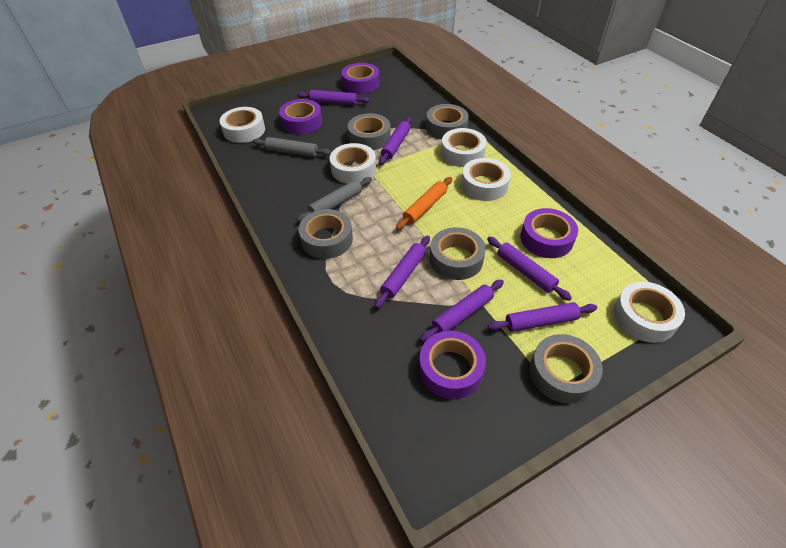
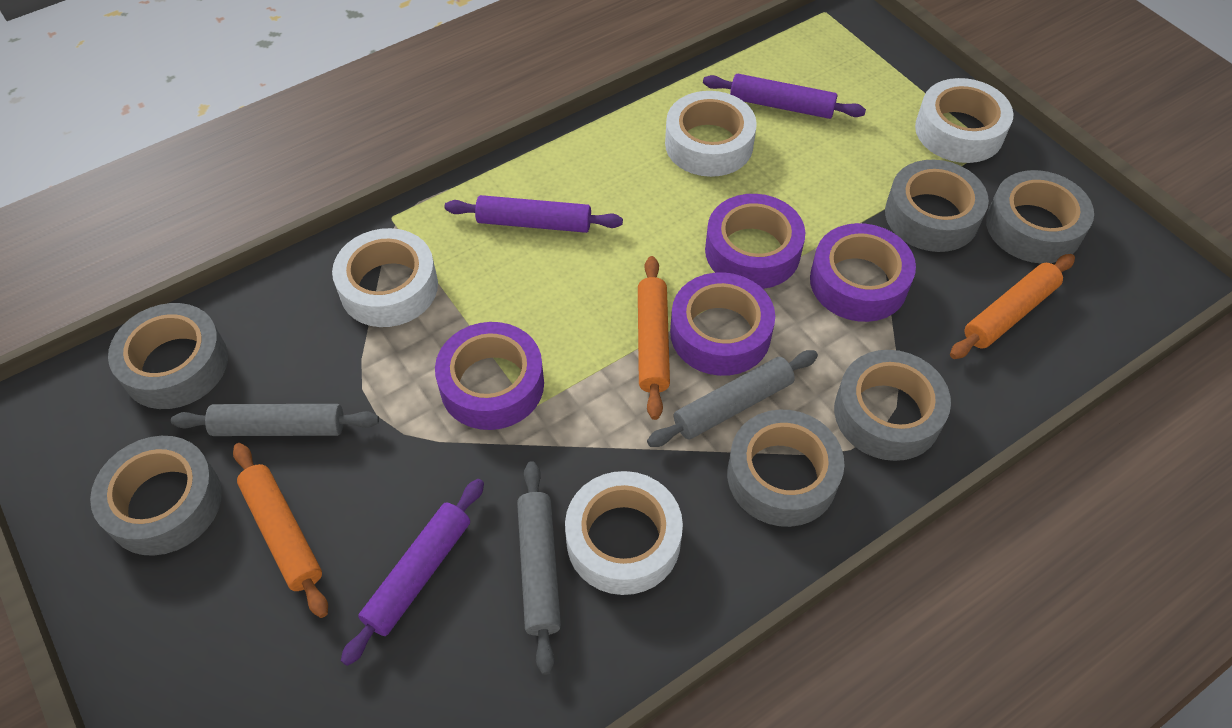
grey rolling pin: 2 -> 3
grey tape: 5 -> 6
orange rolling pin: 1 -> 3
purple rolling pin: 6 -> 3
white tape: 5 -> 4

